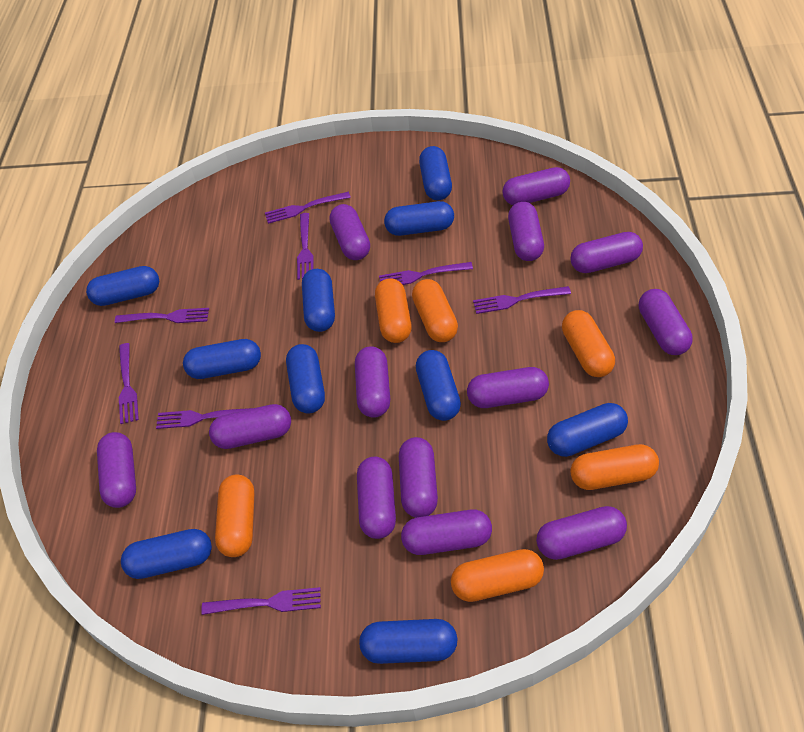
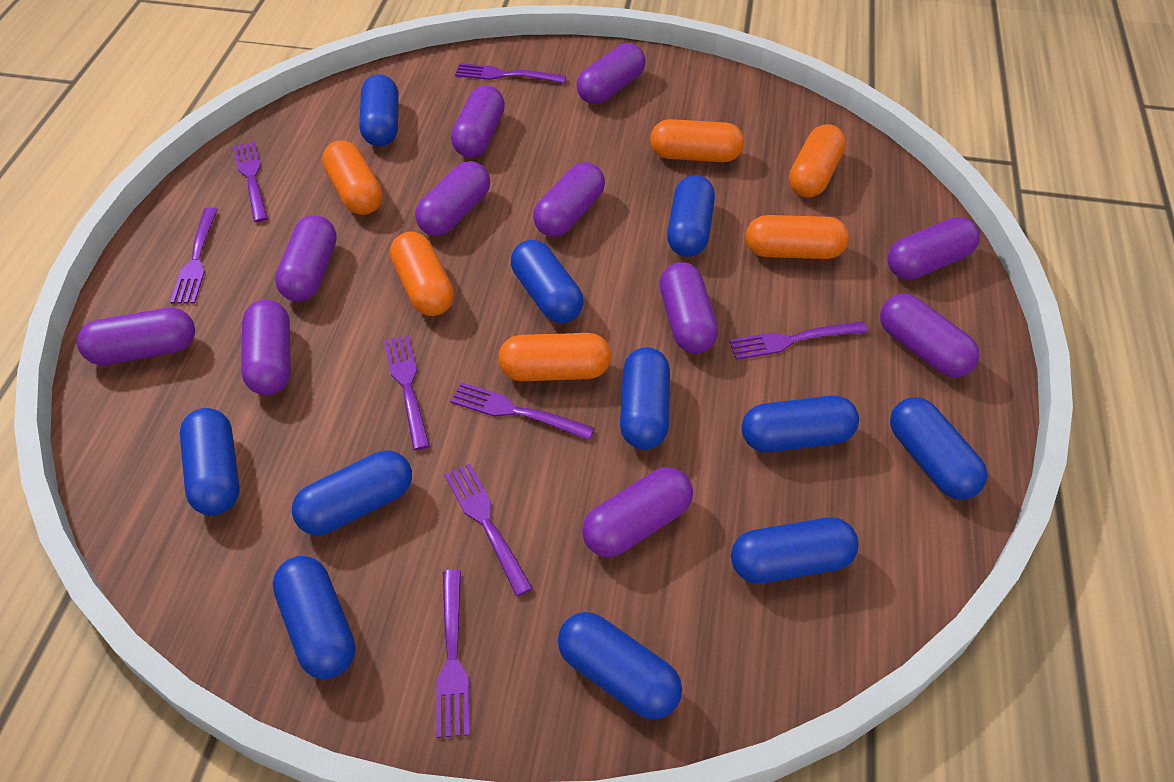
blue capsule: 10 -> 11
purple capsule: 13 -> 11

